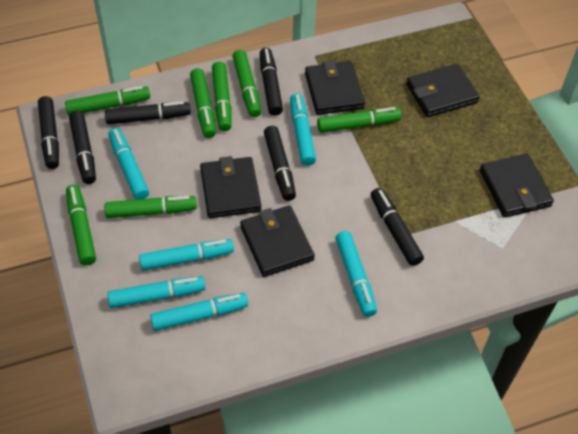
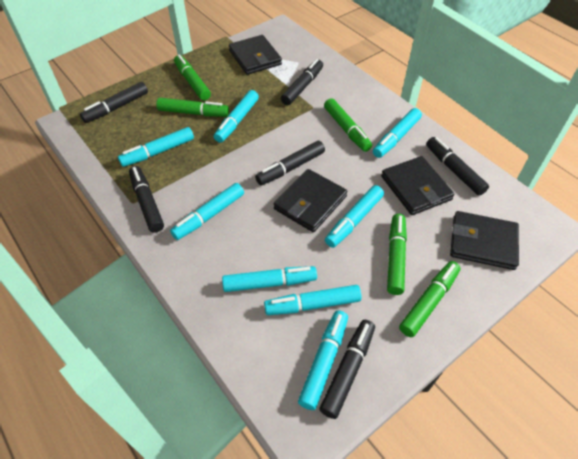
black wallet: 5 -> 4
green marker: 7 -> 5
turquoise marker: 6 -> 8

